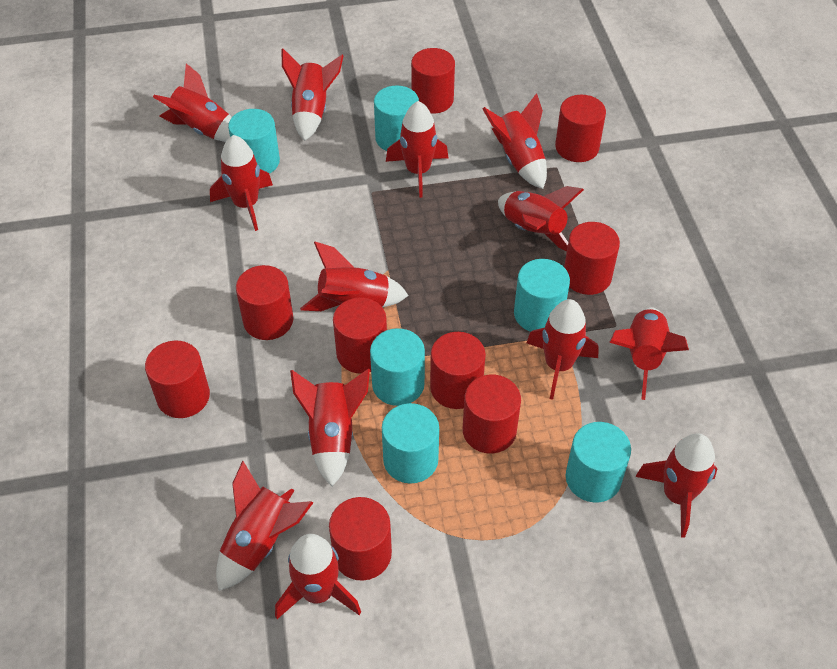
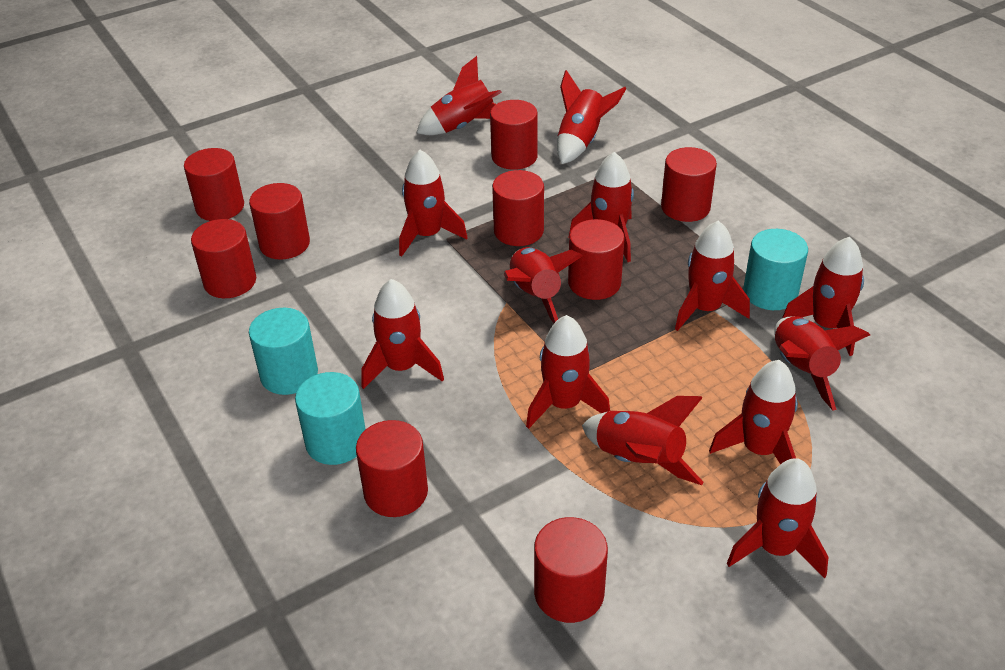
turquoise cylinder: 6 -> 3

